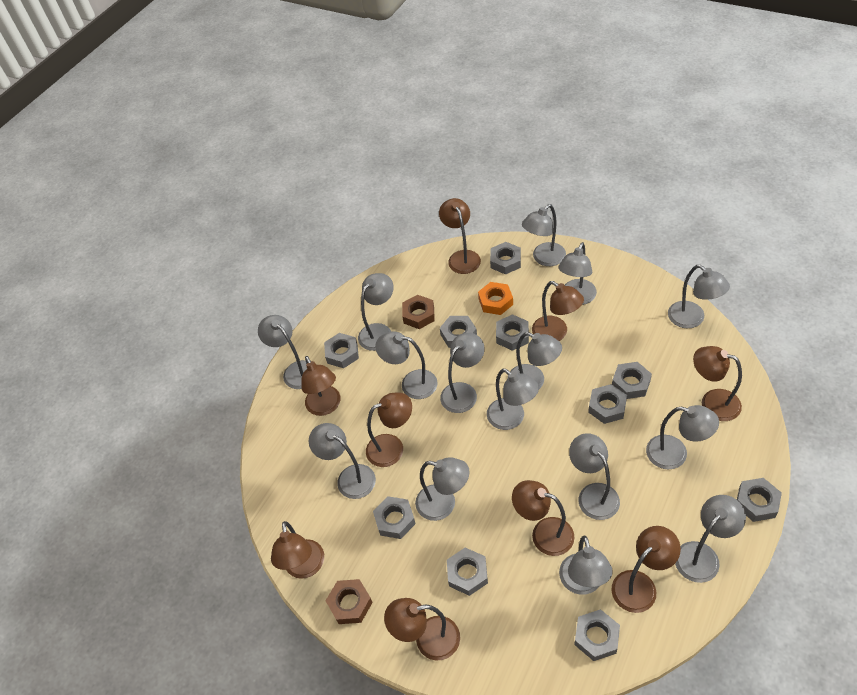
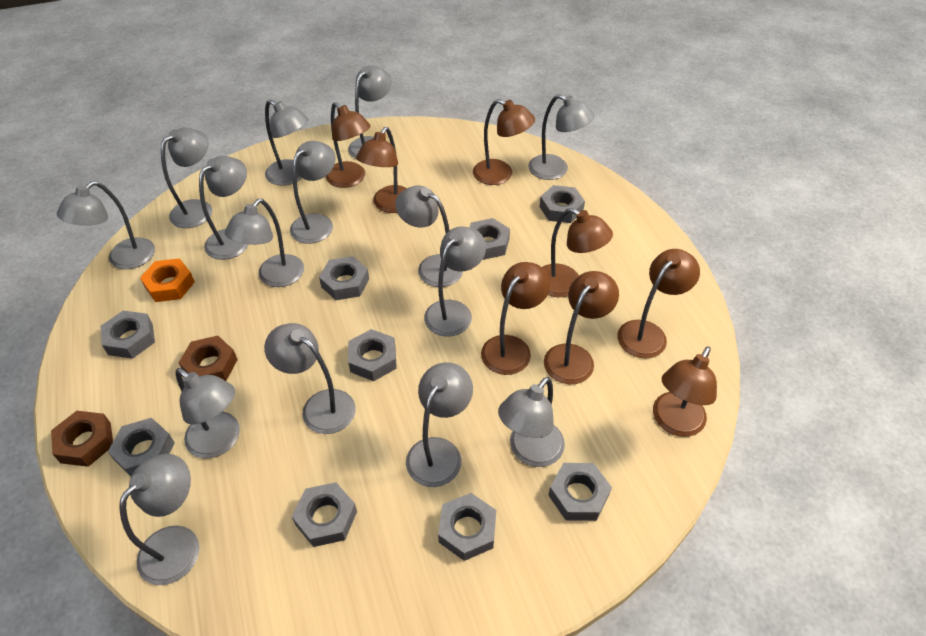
brown lamp: 9 -> 8
grey nut: 10 -> 9

